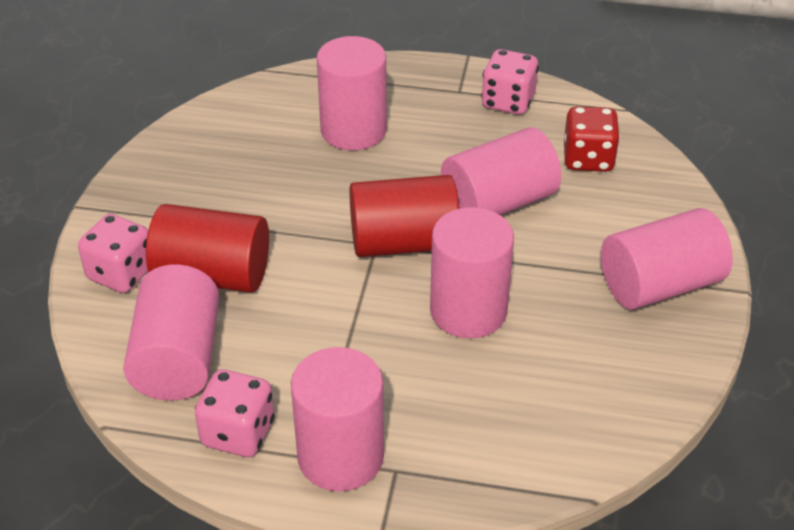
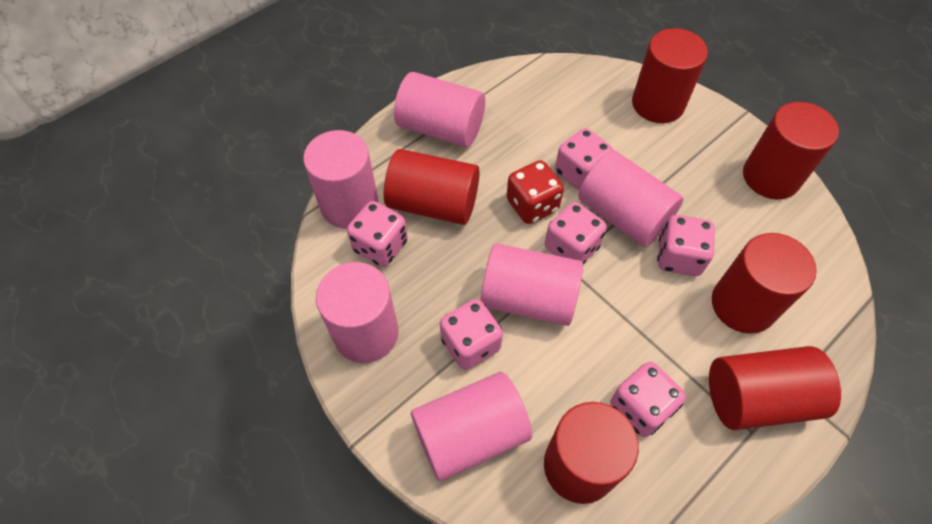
pink dice: 3 -> 6
red cylinder: 2 -> 6

